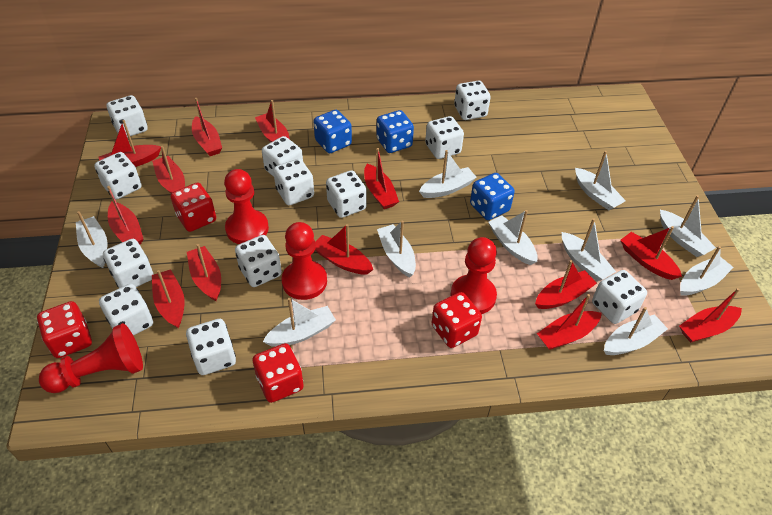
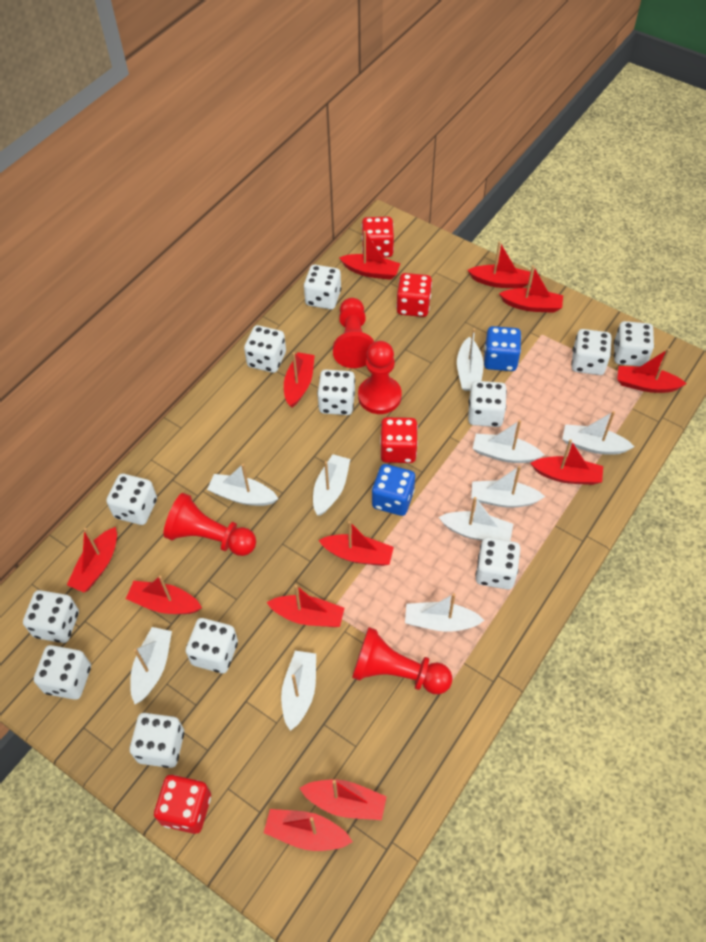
blue dice: 3 -> 2
red boat: 13 -> 12

